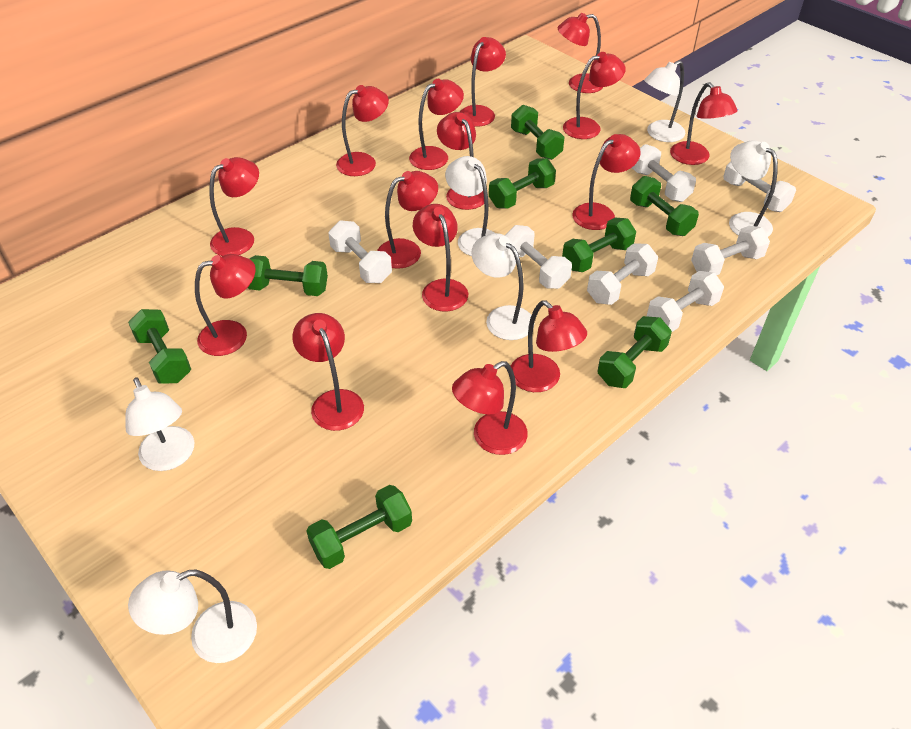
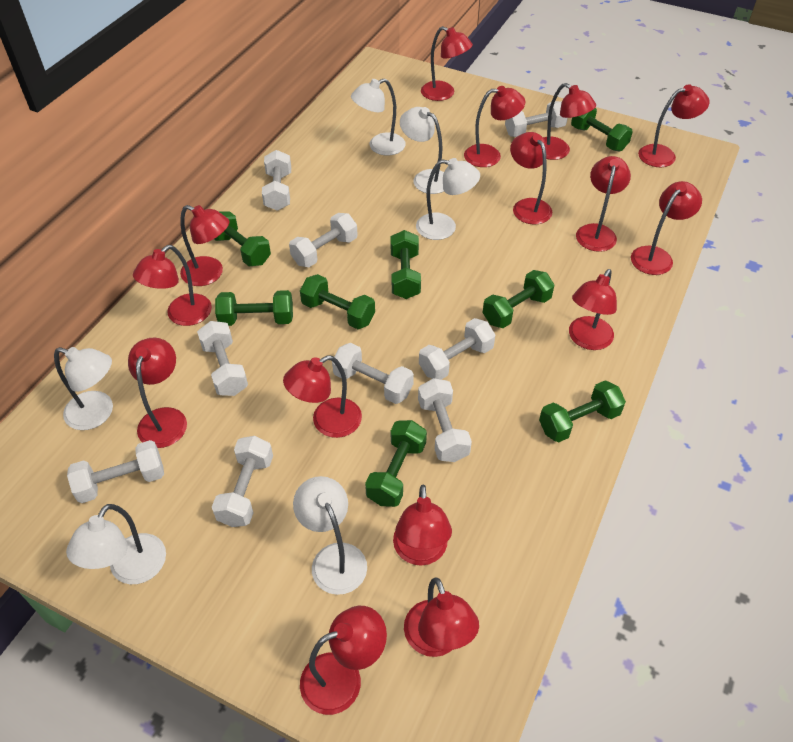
white dumbbell: 7 -> 9

